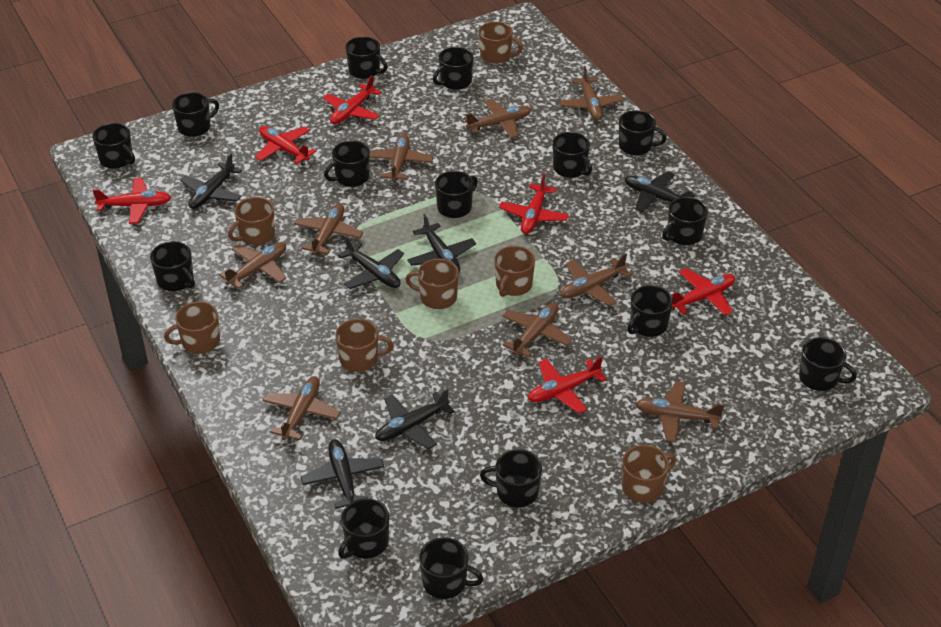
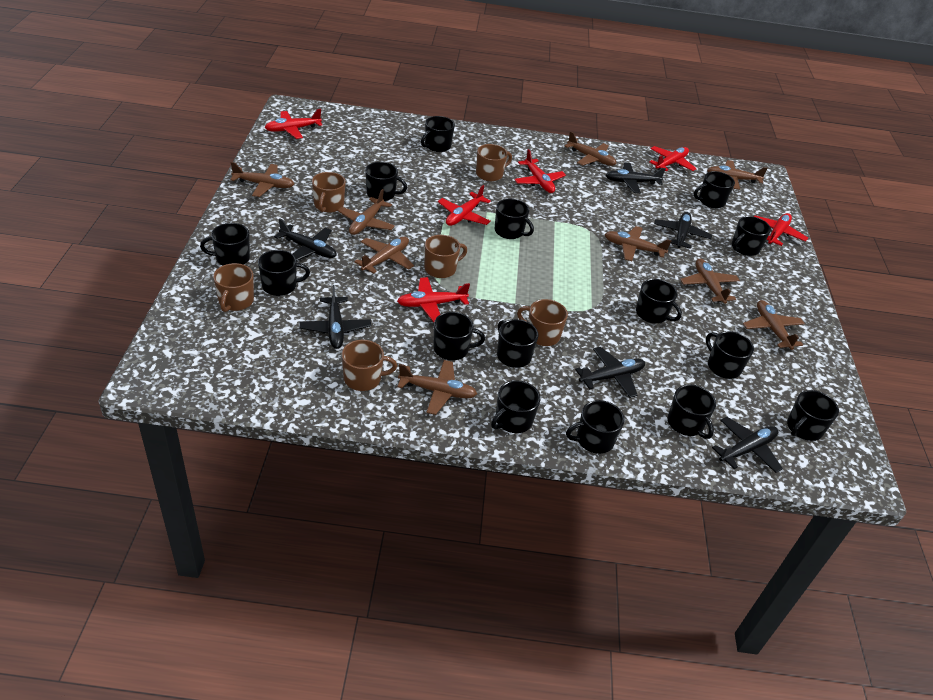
brown mug: 7 -> 6

